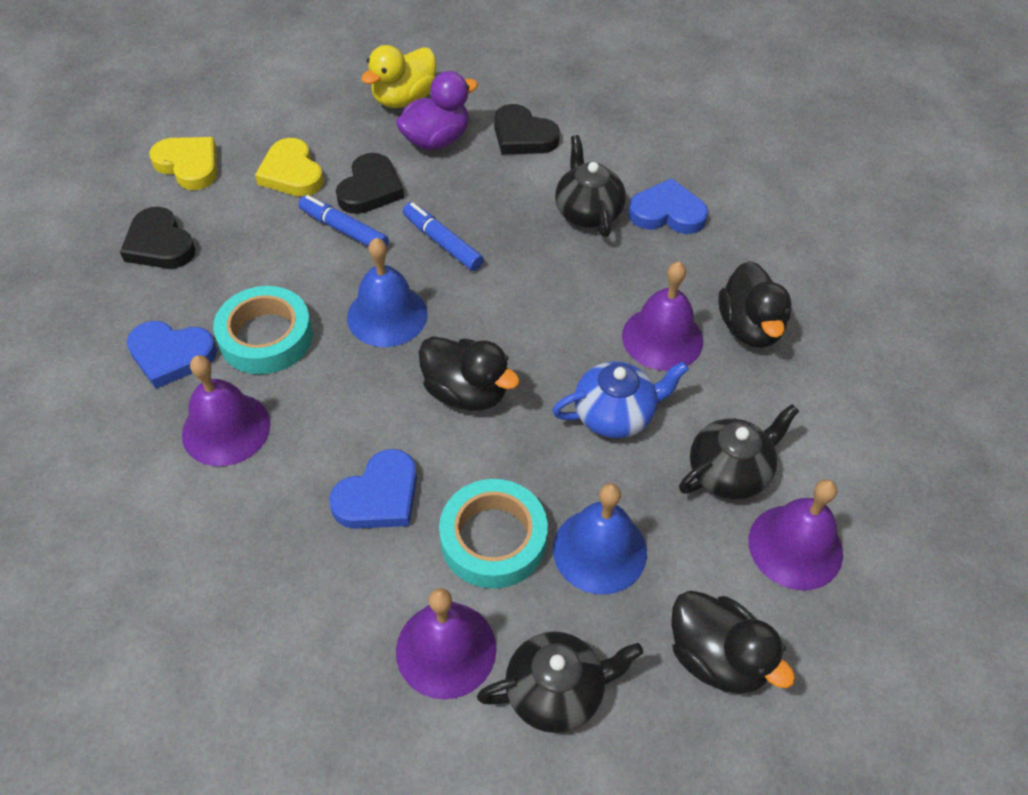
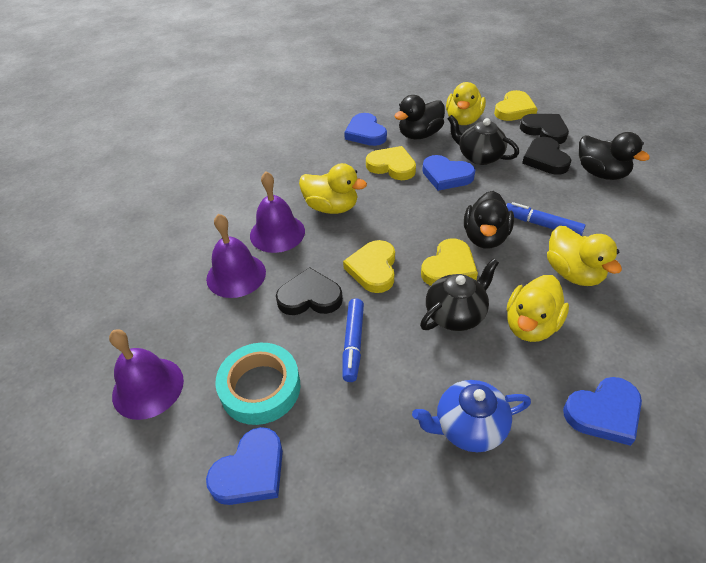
black teapot: 3 -> 2
blue bell: 2 -> 0
blue heart: 3 -> 4
purple bell: 4 -> 3
purple duck: 1 -> 0
turquoise tape: 2 -> 1
yellow duck: 1 -> 4
yellow heart: 2 -> 4

